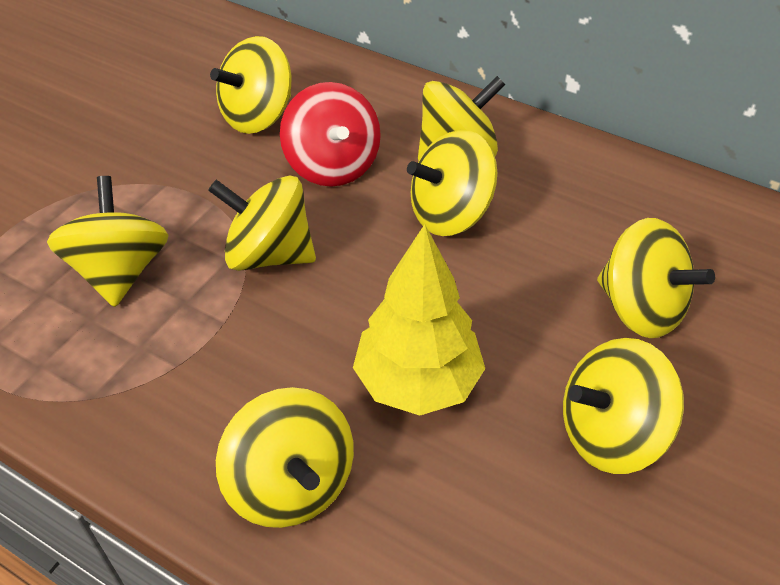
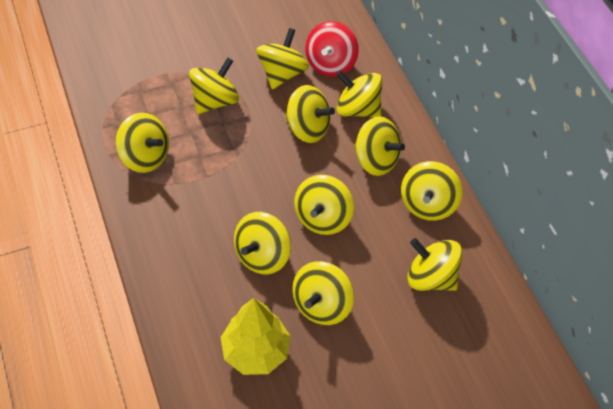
yellow spinning top: 8 -> 11

